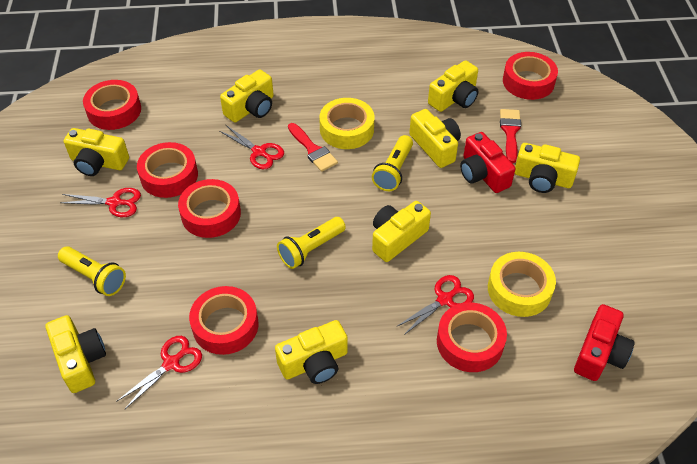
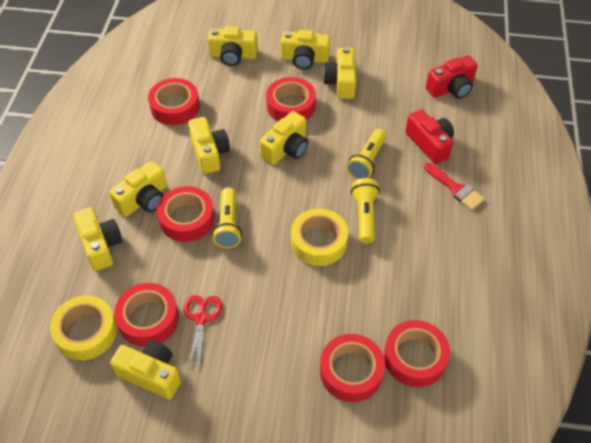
red brush: 2 -> 1
red scissors: 4 -> 1

